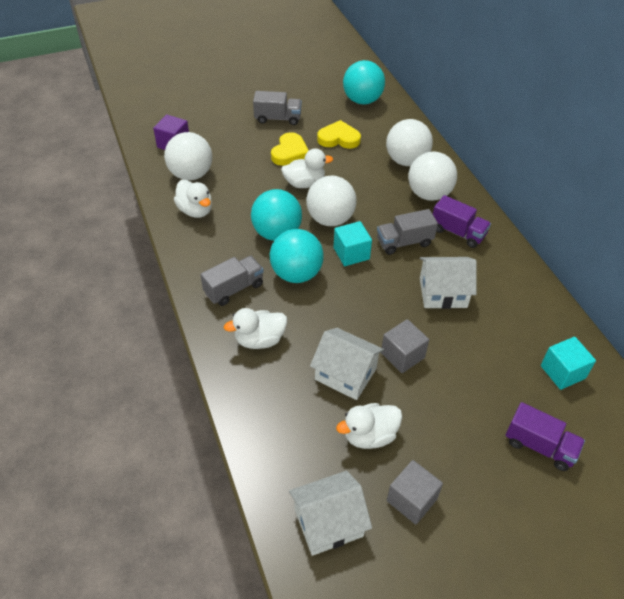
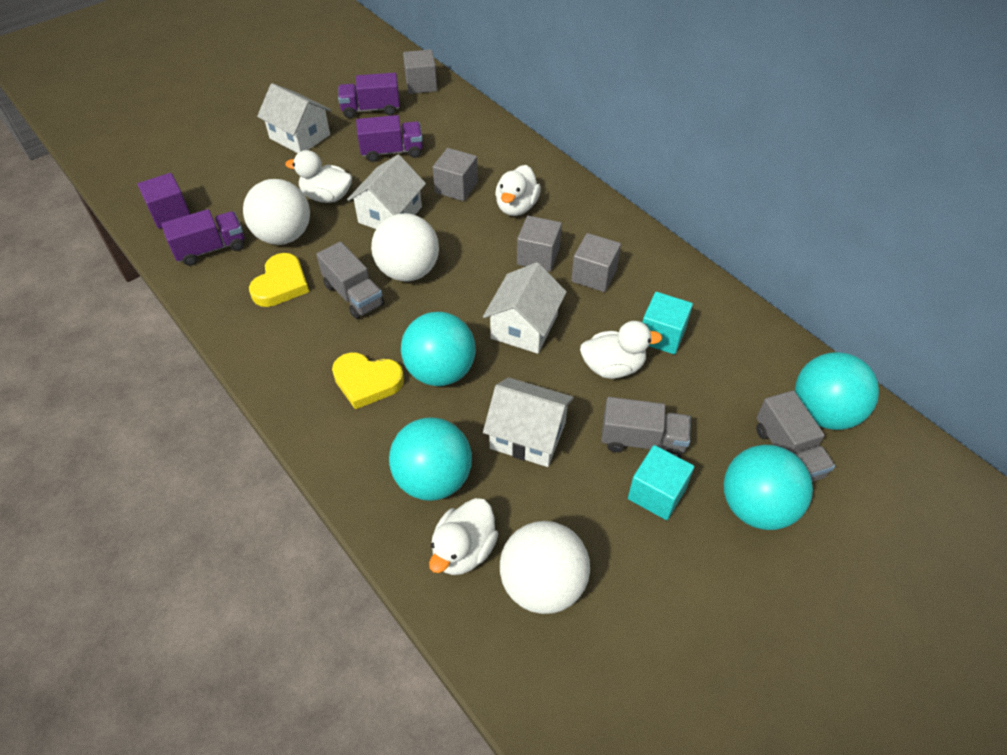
grey cube: 2 -> 4
purple truck: 2 -> 3
turquoise ball: 3 -> 4
white ball: 4 -> 3
white house: 3 -> 4

